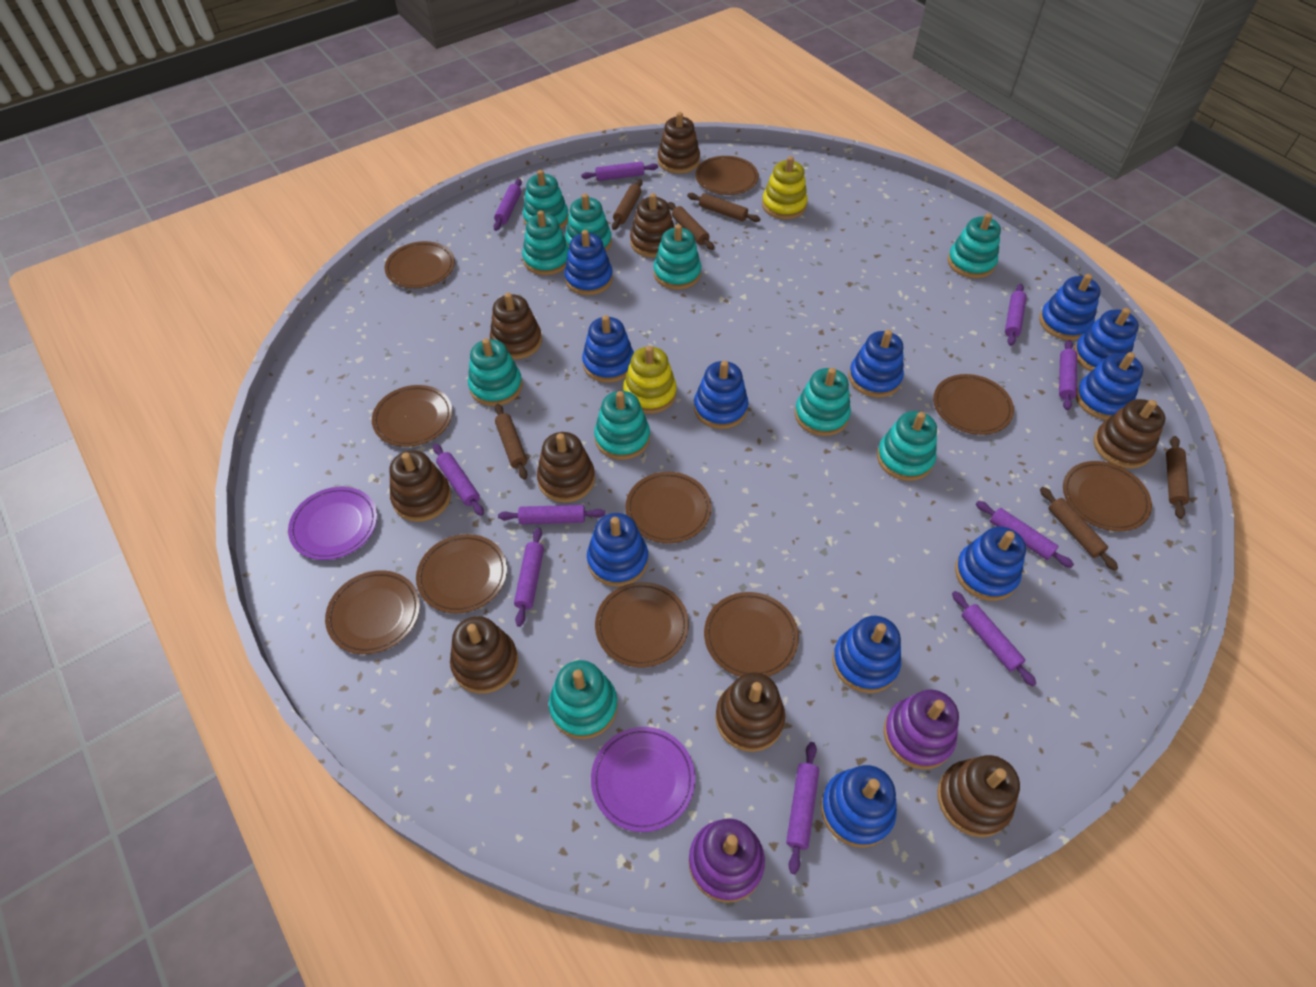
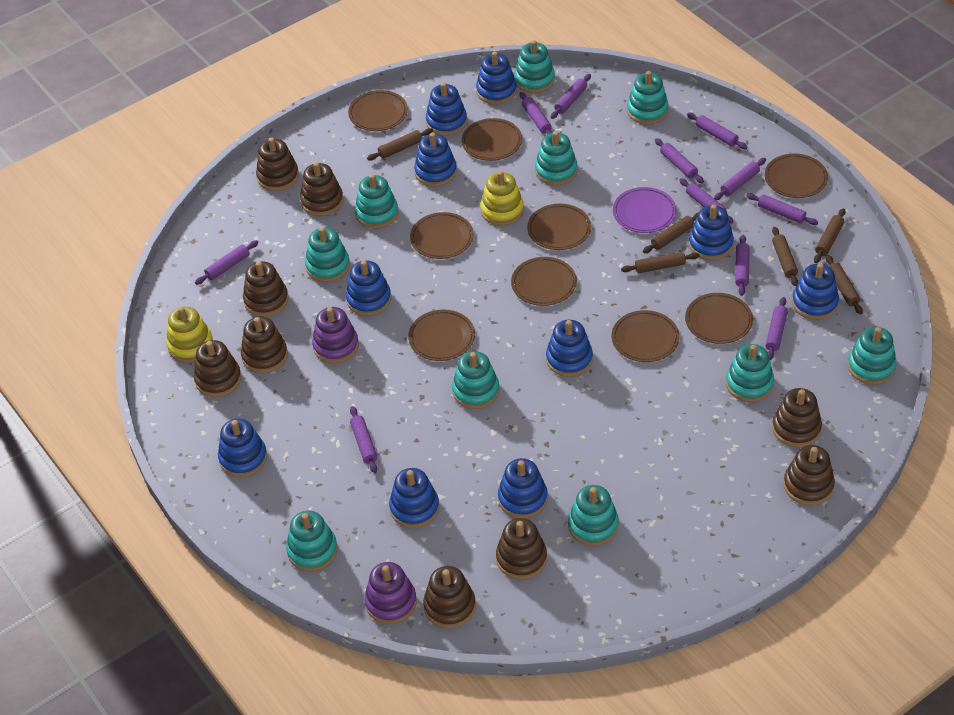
blue stacking toy: 11 -> 10
brown plate: 10 -> 9
purple plate: 2 -> 1
purple rolling pin: 10 -> 11

